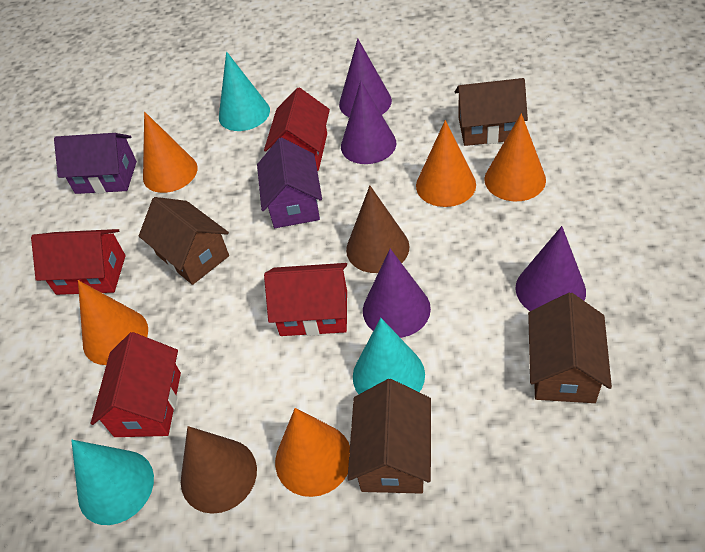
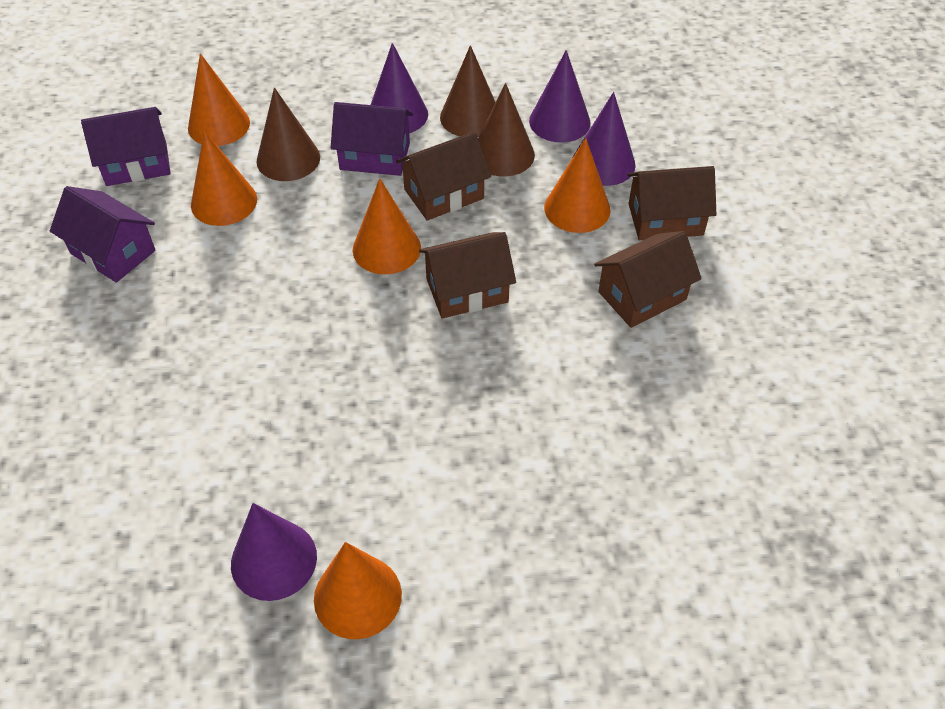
brown cone: 2 -> 3
purple house: 2 -> 3
red house: 4 -> 0
turquoise cone: 3 -> 0

